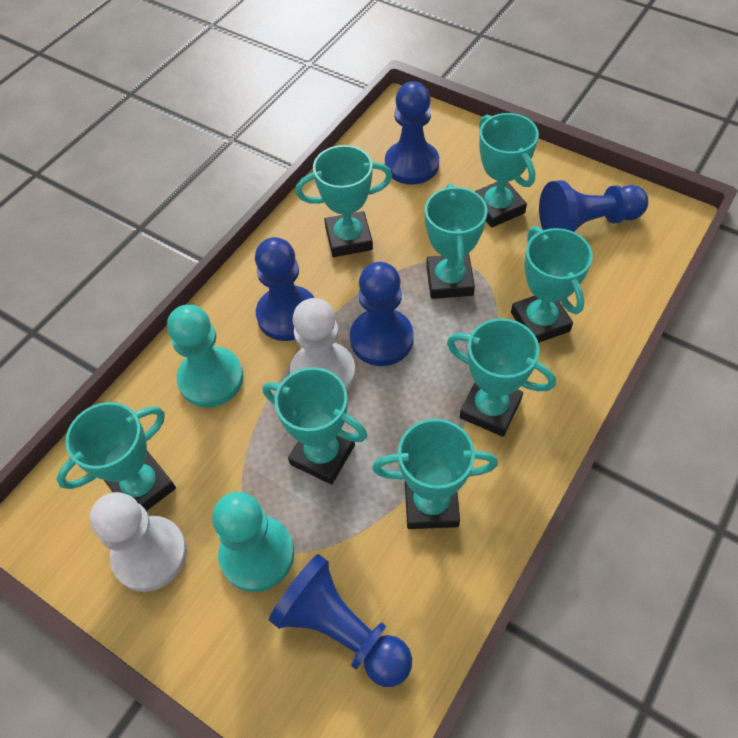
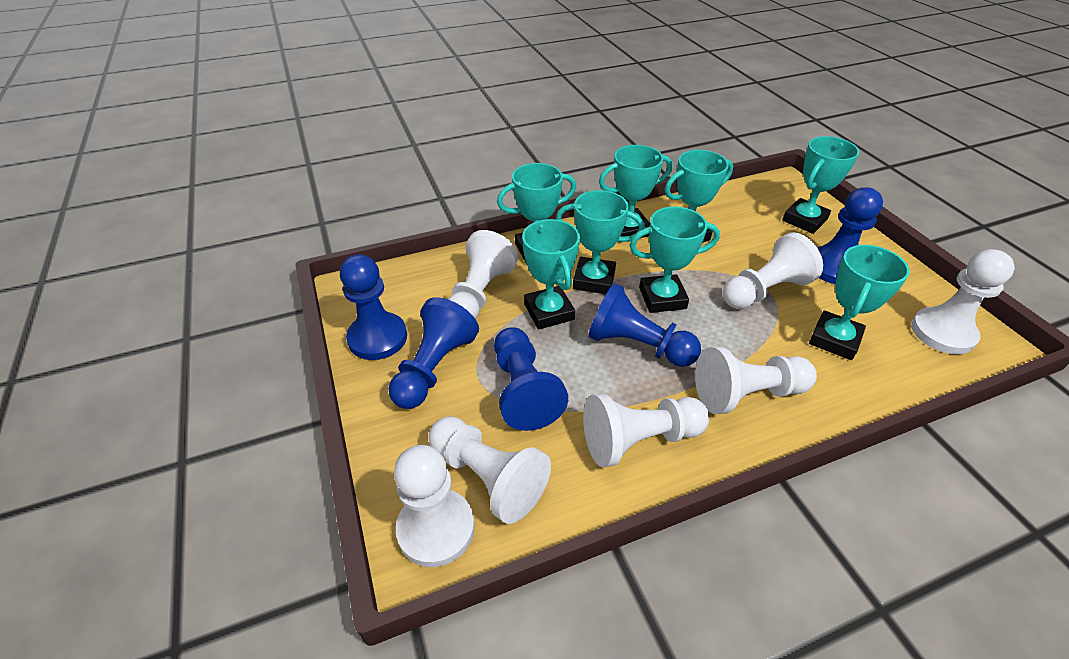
turquoise pawn: 2 -> 0
white pawn: 2 -> 7

